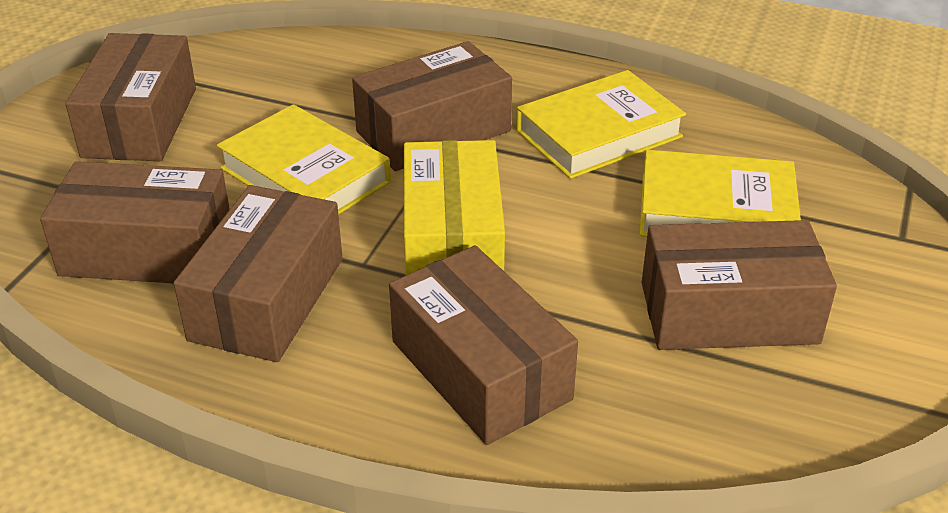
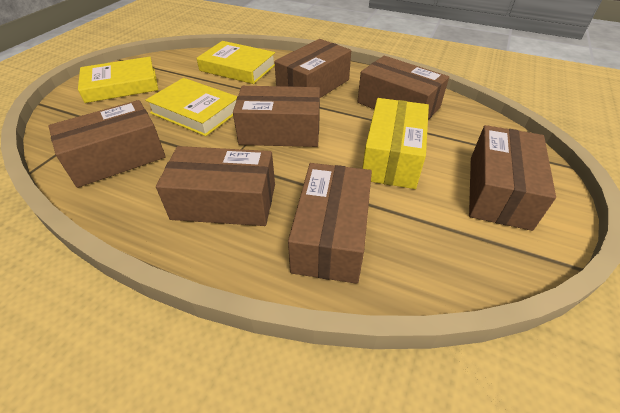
brown box: 6 -> 7

